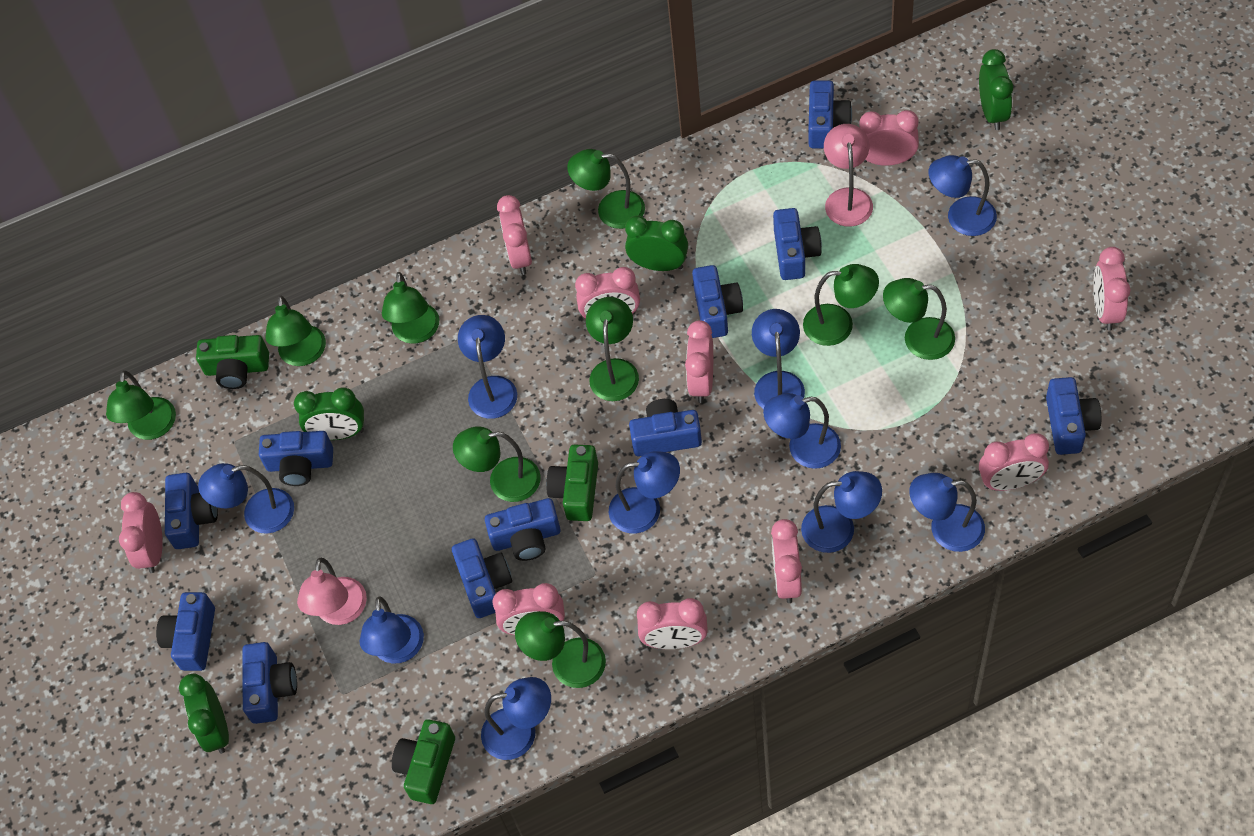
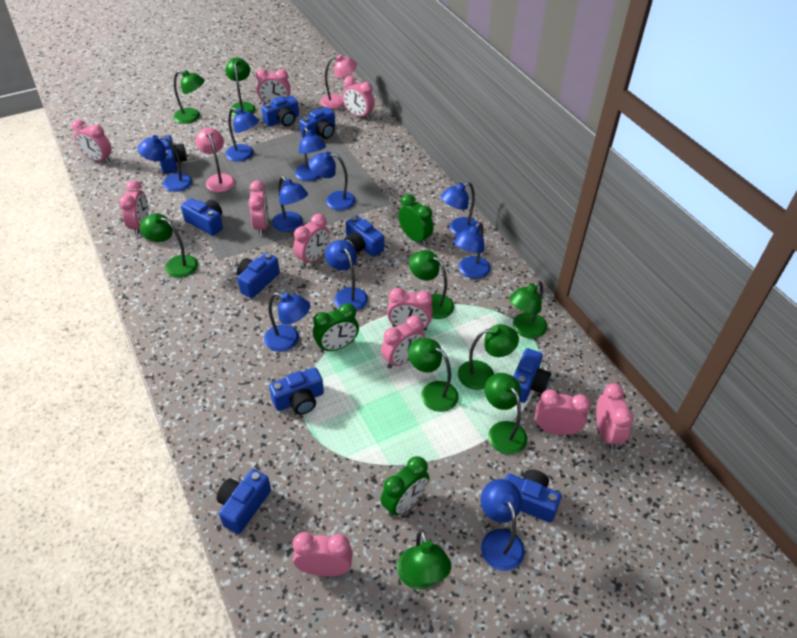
blue camera: 11 -> 10
green camera: 3 -> 0
green clock: 4 -> 3
pink clock: 10 -> 11

